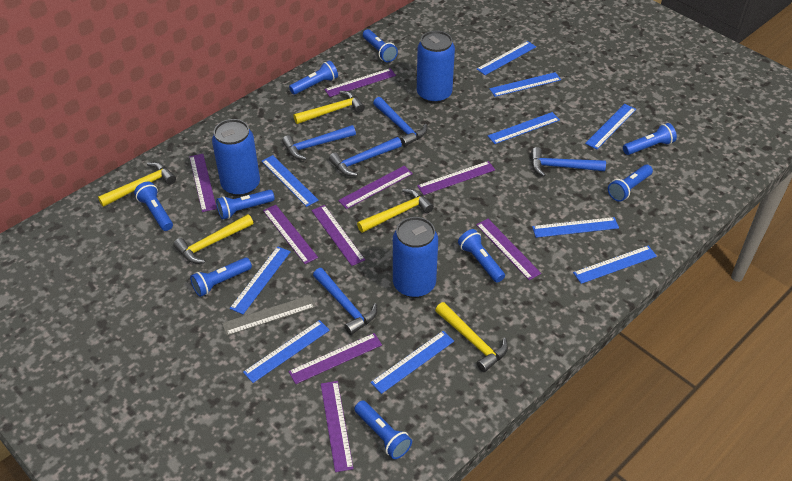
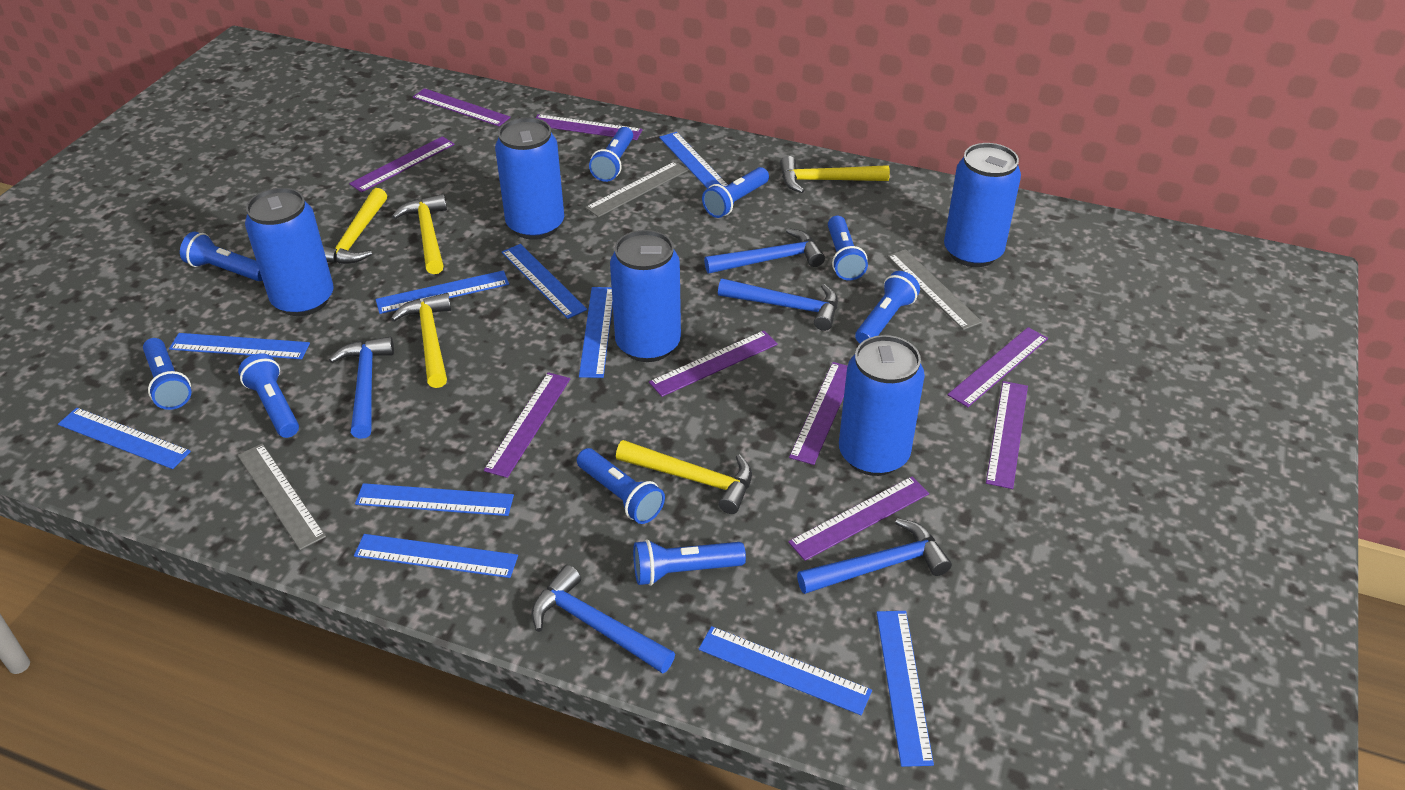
blue can: 3 -> 5
grey ruler: 1 -> 3

